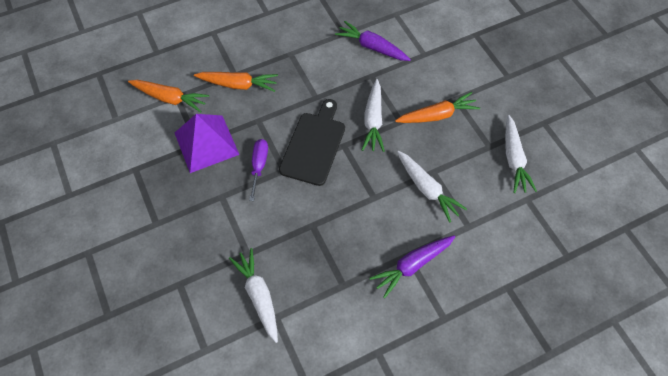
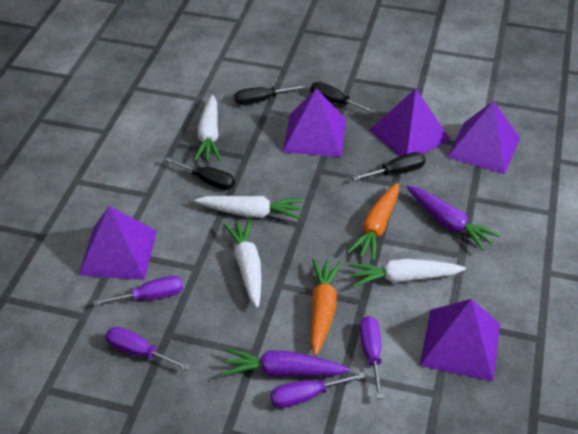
black cutting board: 1 -> 0
black screwdriver: 0 -> 4
orange carrot: 3 -> 2
purple pyramid: 1 -> 5
purple screwdriver: 1 -> 4

